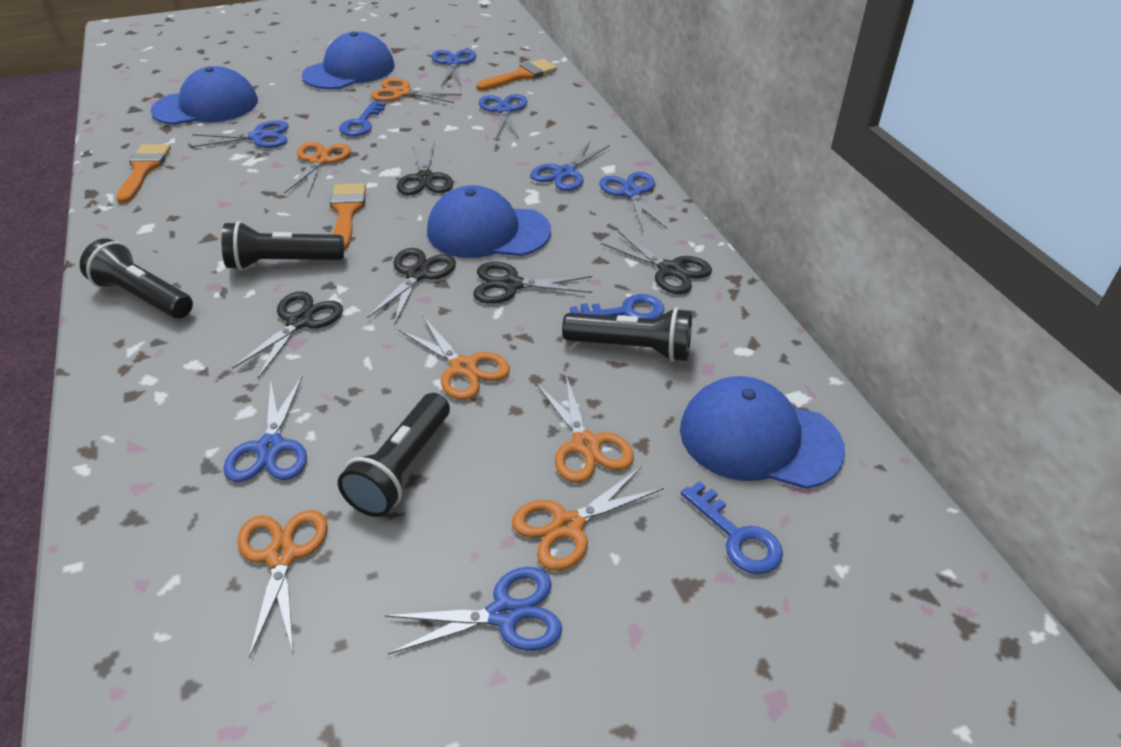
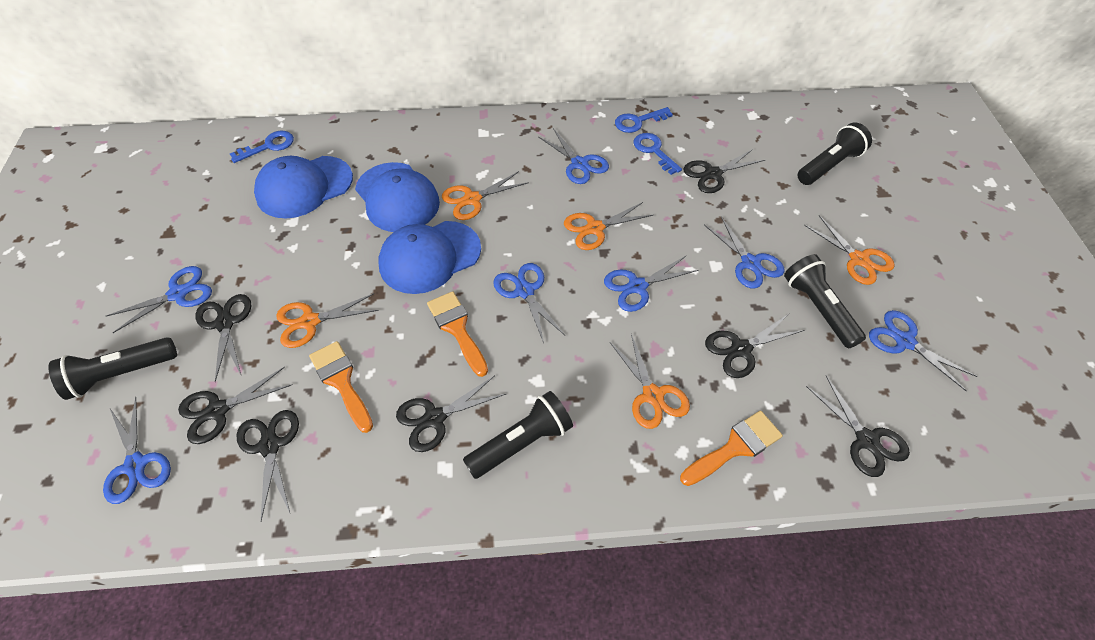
black scissors: 5 -> 7
blue cap: 4 -> 3
orange scissors: 6 -> 5

